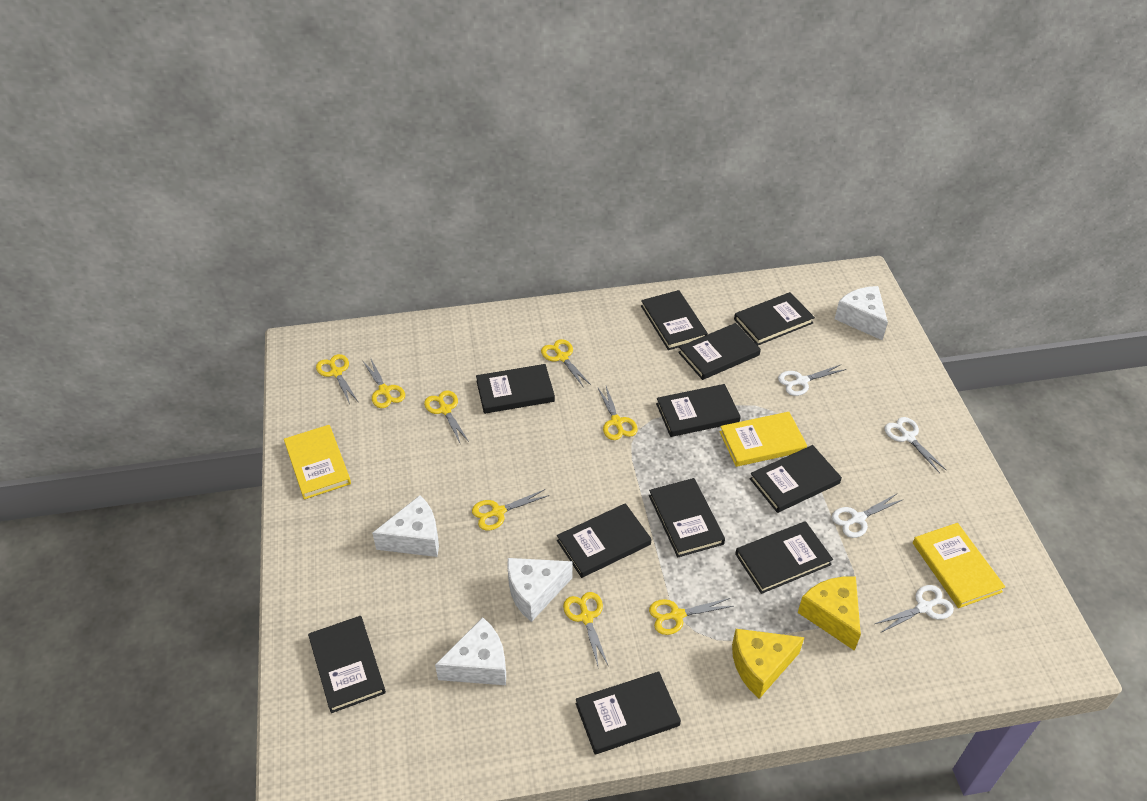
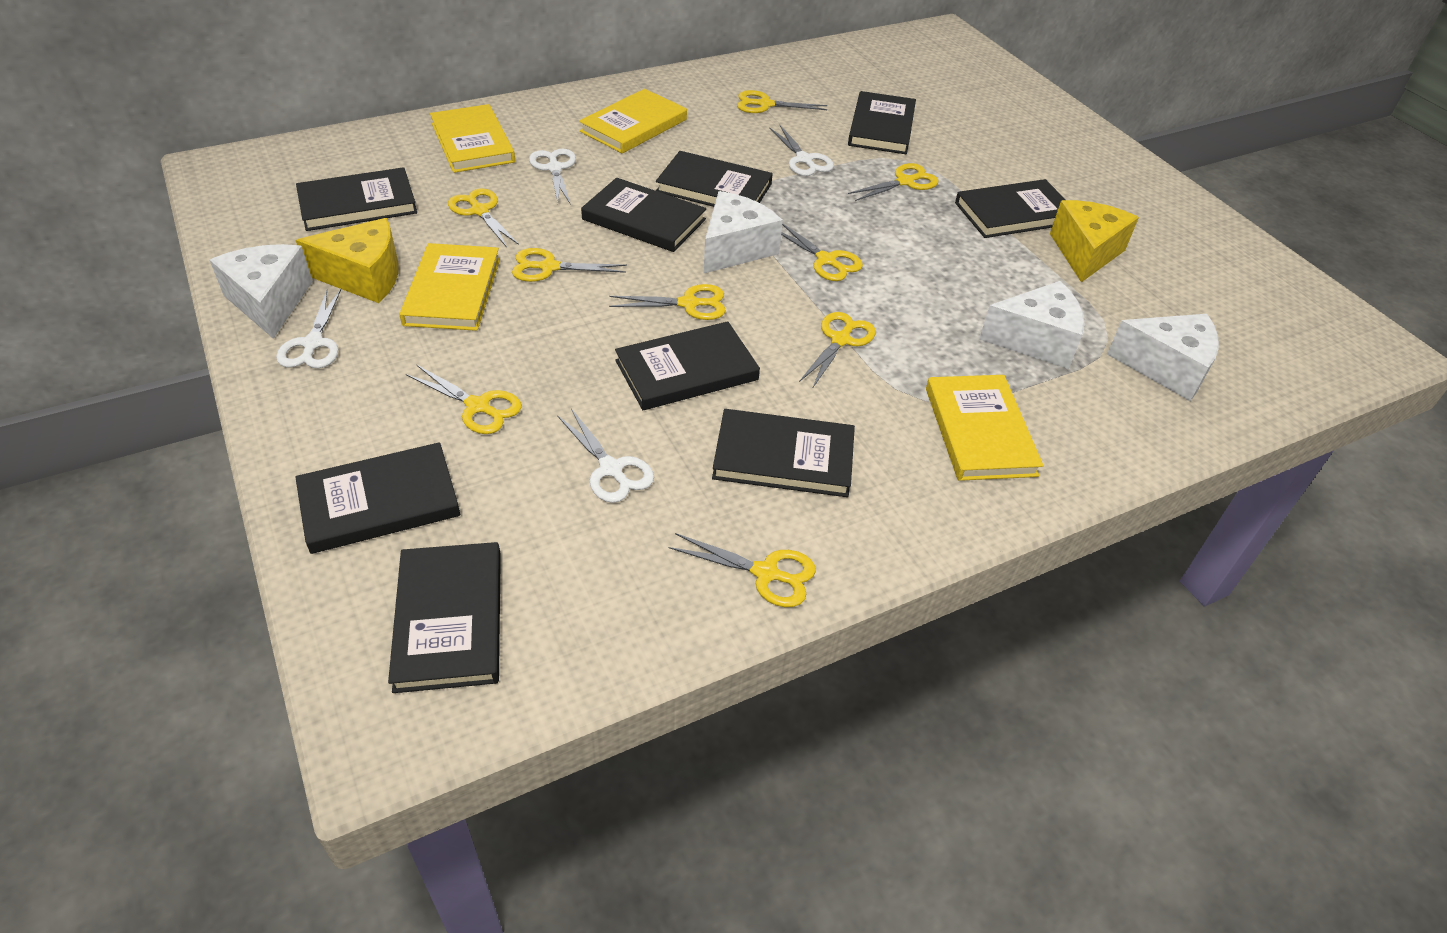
black book: 11 -> 9
yellow book: 3 -> 4
yellow scissors: 8 -> 9

